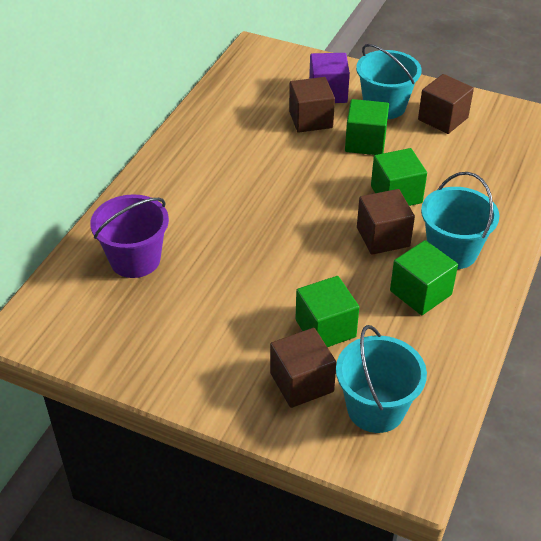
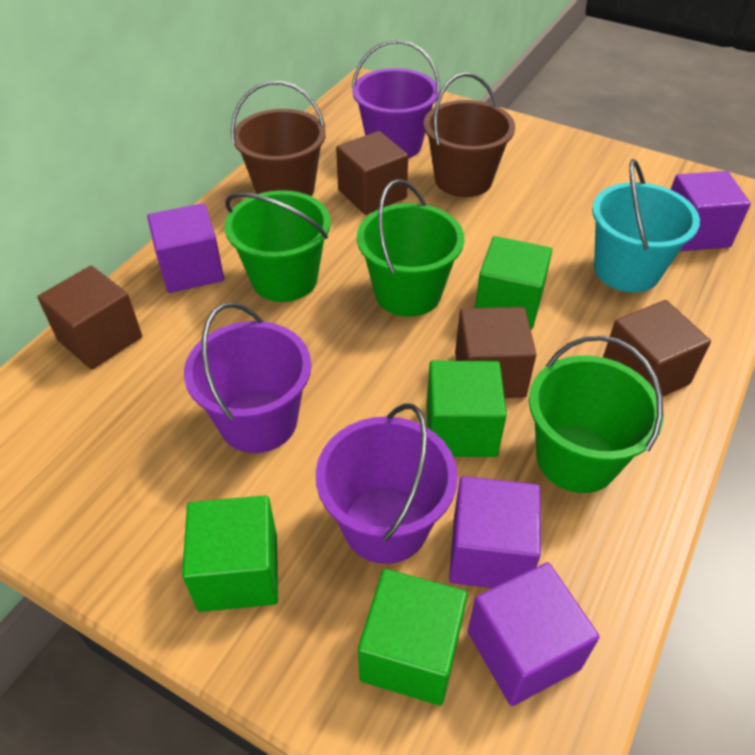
brown bucket: 0 -> 2
green bucket: 0 -> 3
purple bucket: 1 -> 3
purple cube: 1 -> 4
turquoise bucket: 3 -> 1

